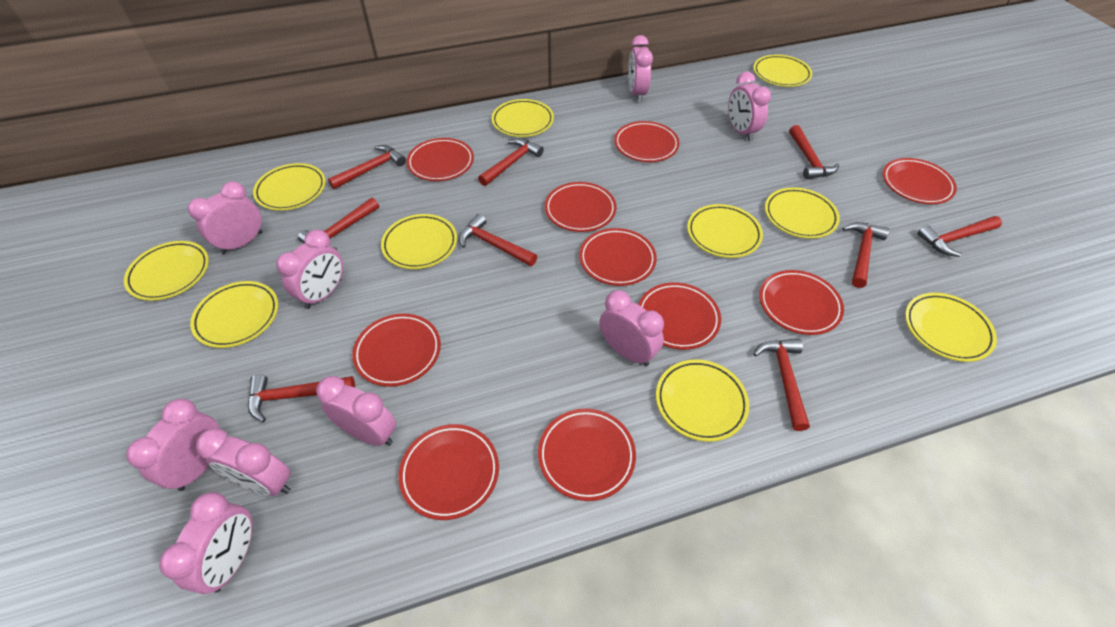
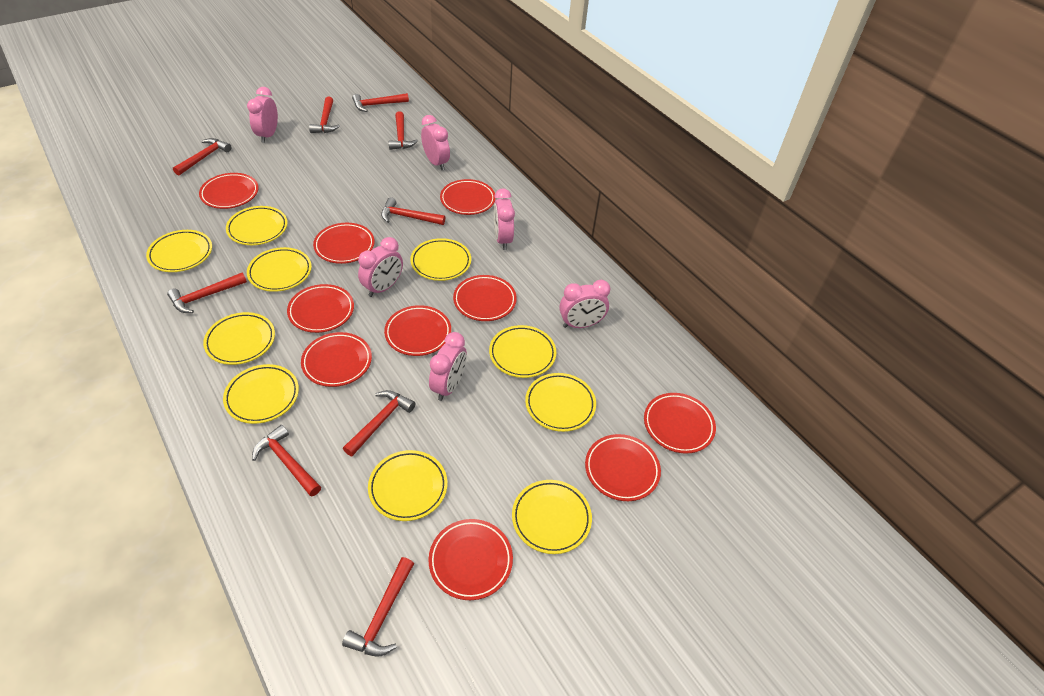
pink clock: 9 -> 6

